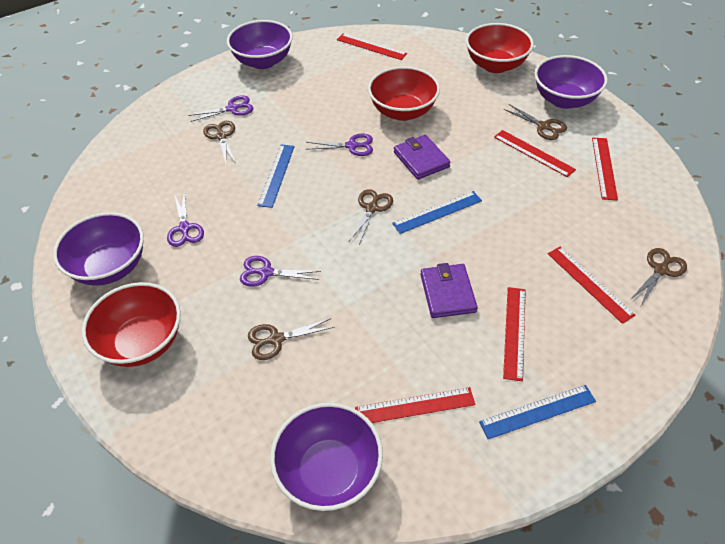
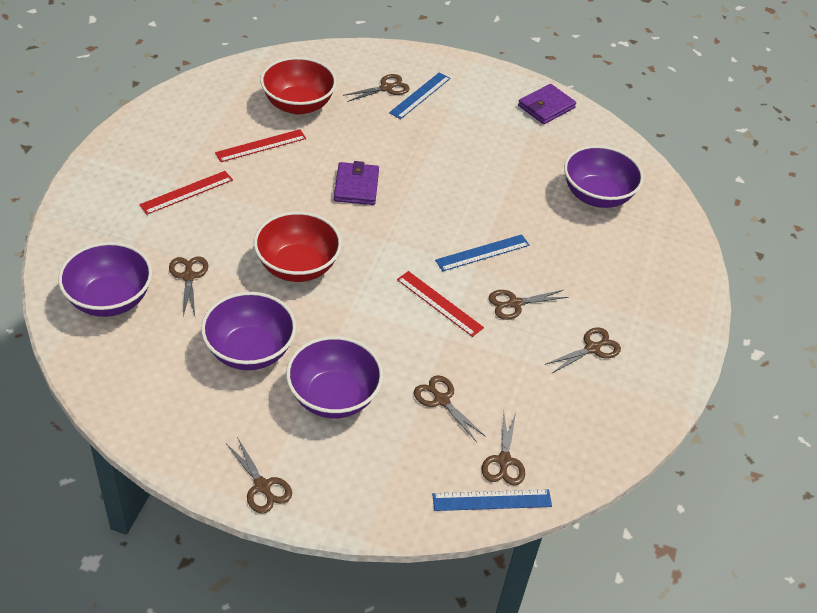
brown scissors: 5 -> 7
purple scissors: 4 -> 0
red bowl: 3 -> 2
red ruler: 6 -> 3

